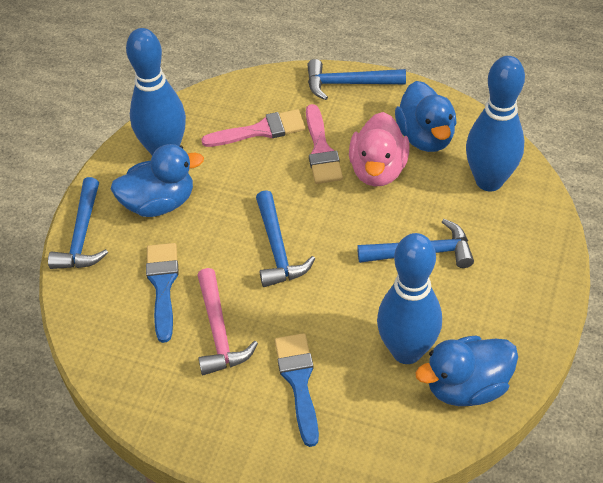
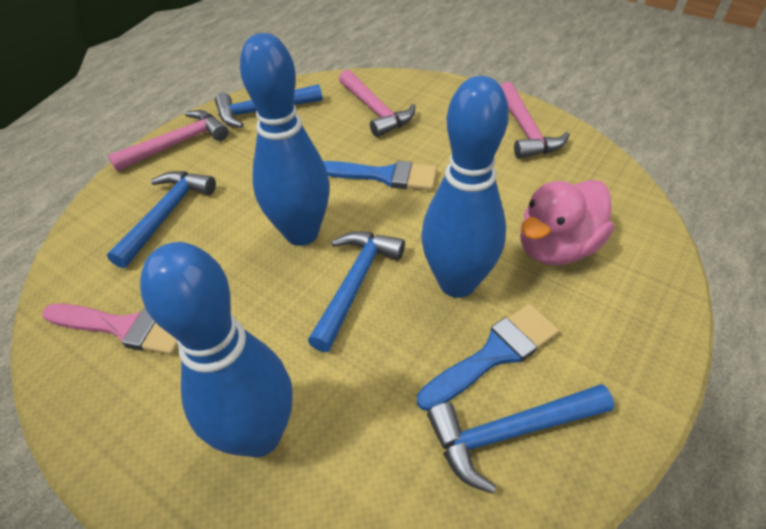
blue duck: 3 -> 0
pink brush: 2 -> 1
pink hammer: 1 -> 3

